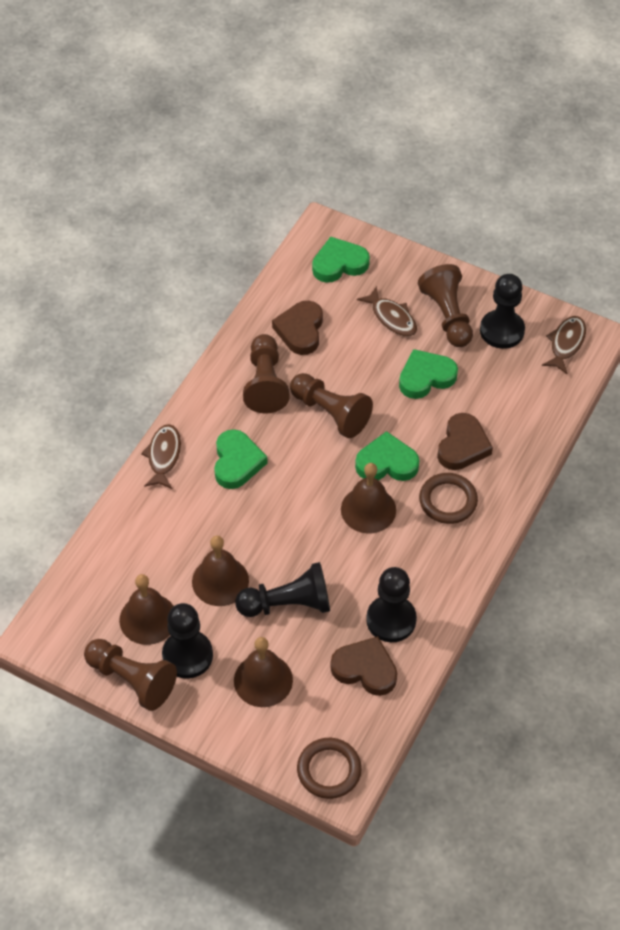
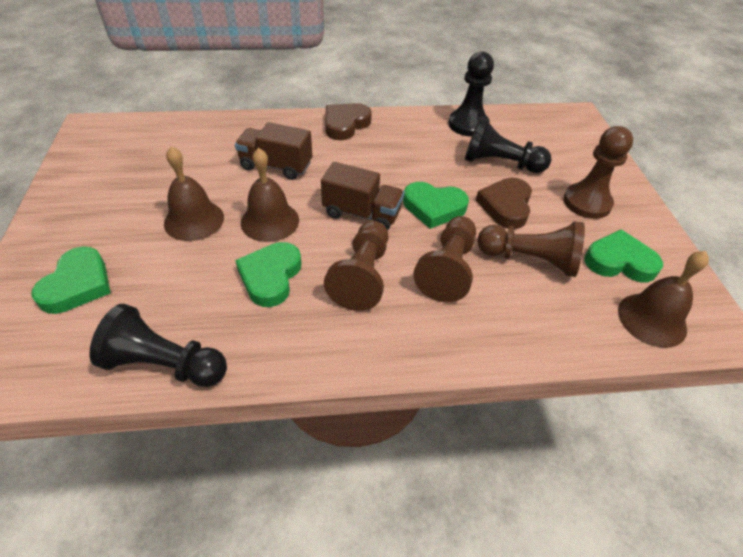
black pawn: 4 -> 3
brown bell: 4 -> 3
brown fish: 3 -> 0
brown heart: 3 -> 2
brown ring: 2 -> 0
brown truck: 0 -> 2

